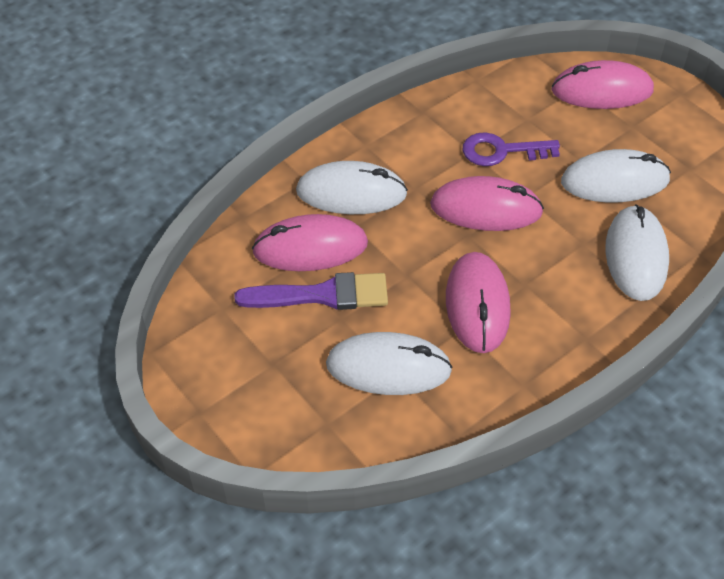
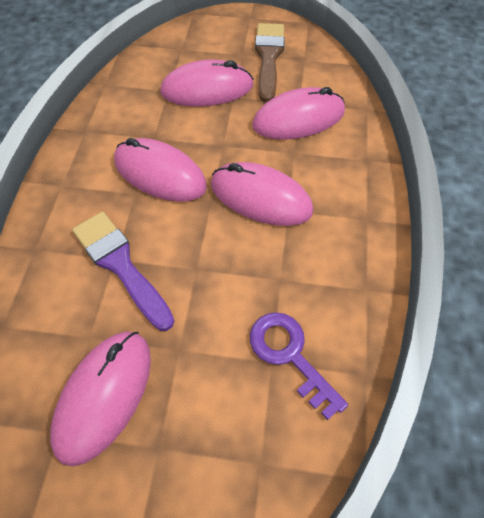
brown brush: 0 -> 1
pink mouse: 4 -> 5
white mouse: 4 -> 0

